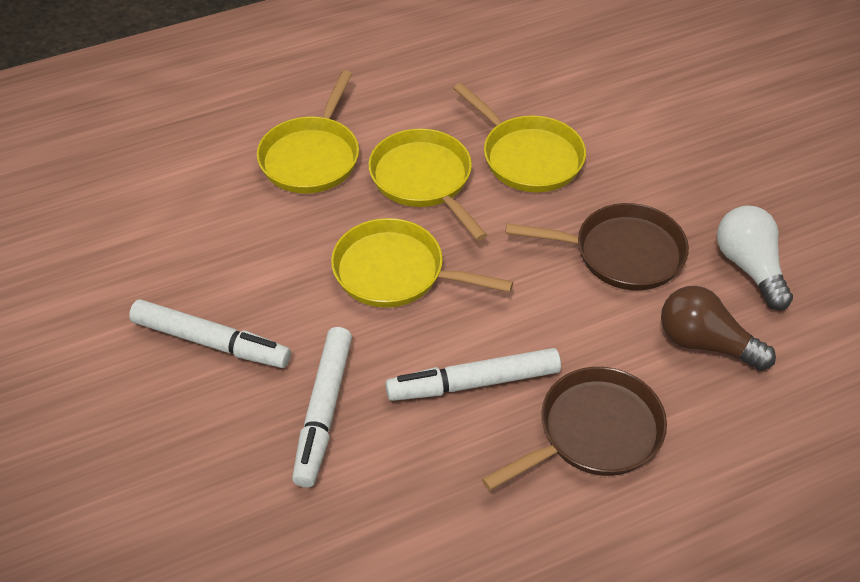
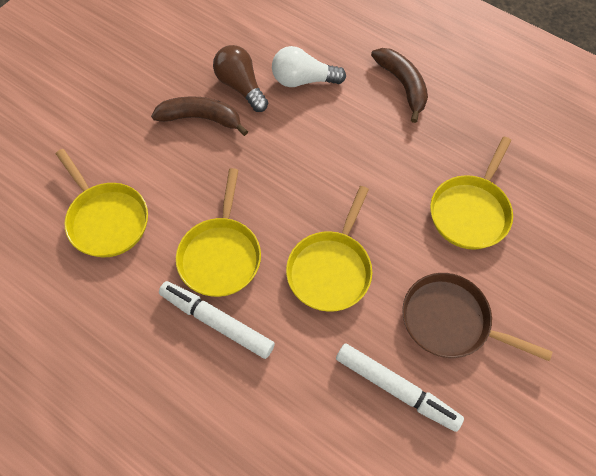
brown banana: 0 -> 2
brown pan: 2 -> 1
white marker: 3 -> 2

